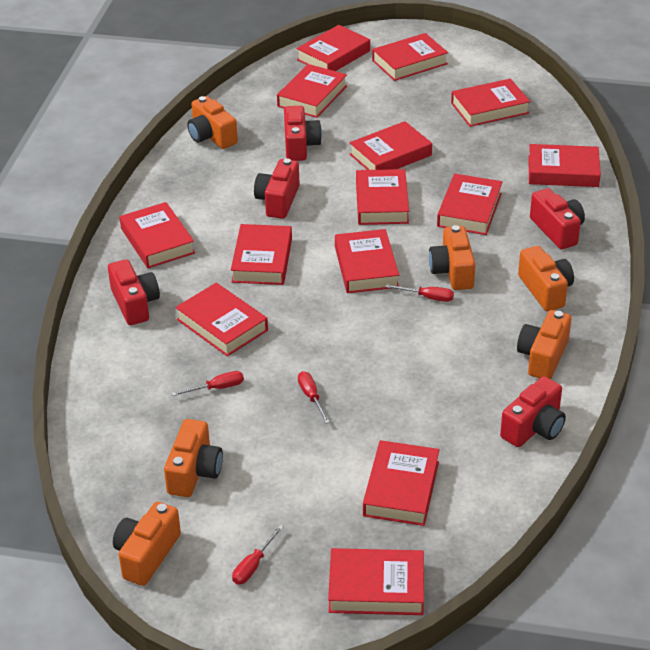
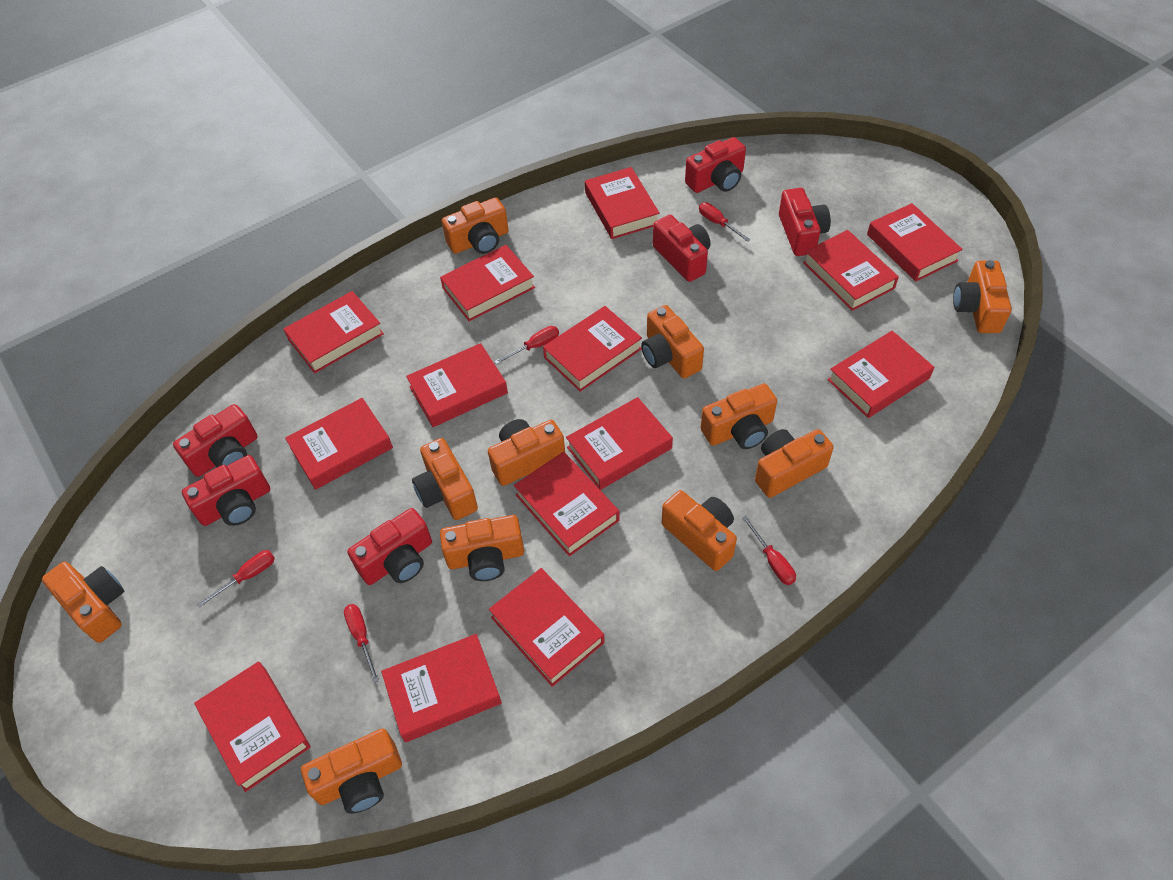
orange camera: 6 -> 11
red camera: 5 -> 6
red screwdriver: 4 -> 5

